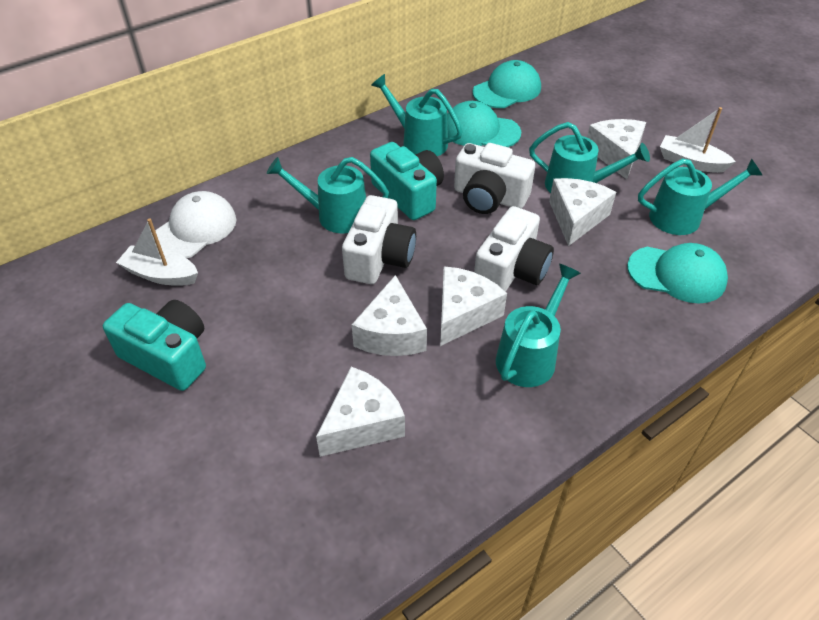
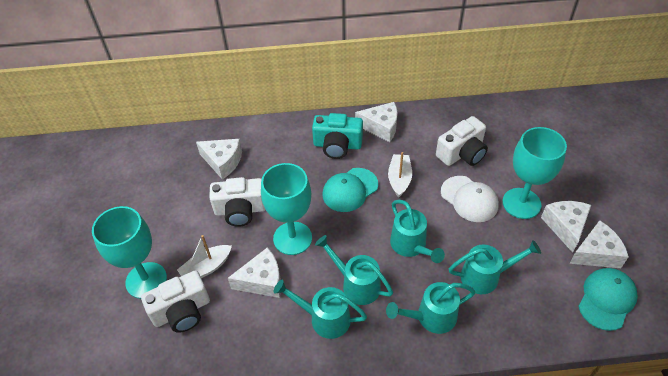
turquoise camera: 2 -> 1
turquoise cap: 3 -> 2
turquoise goblet: 0 -> 3

